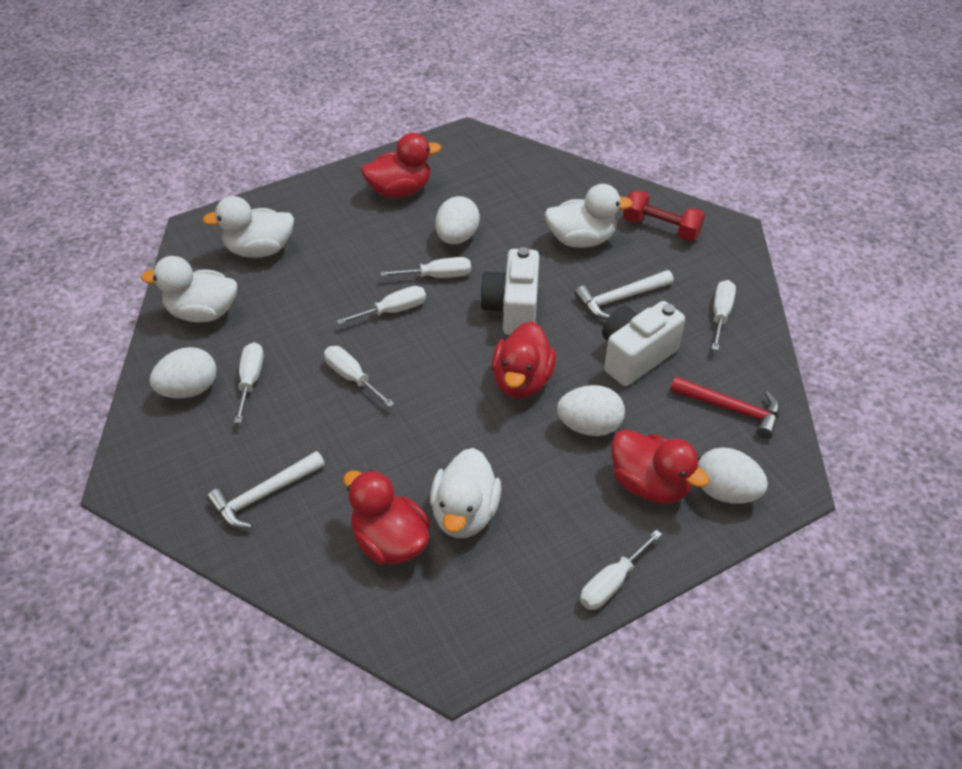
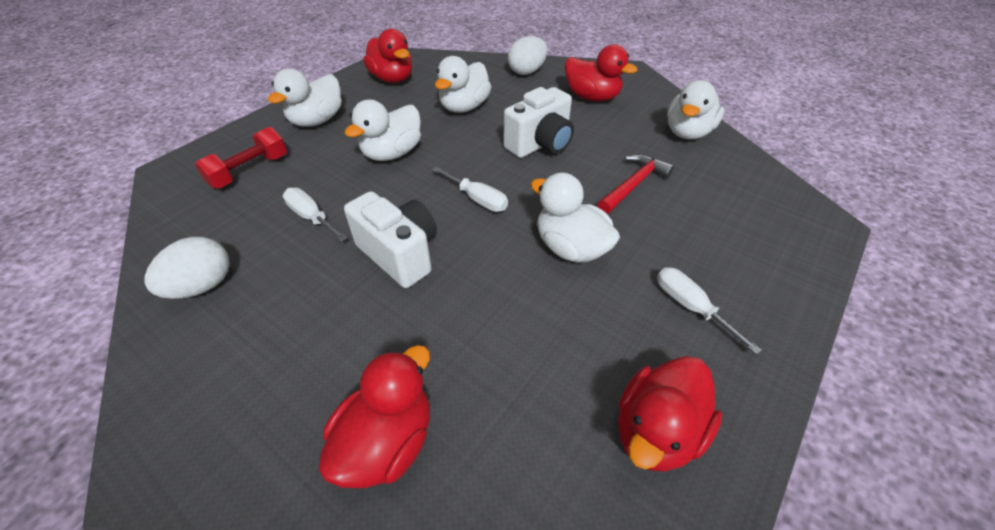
white duck: 4 -> 5
white egg: 4 -> 2
white hammer: 2 -> 0
white screwdriver: 6 -> 3

